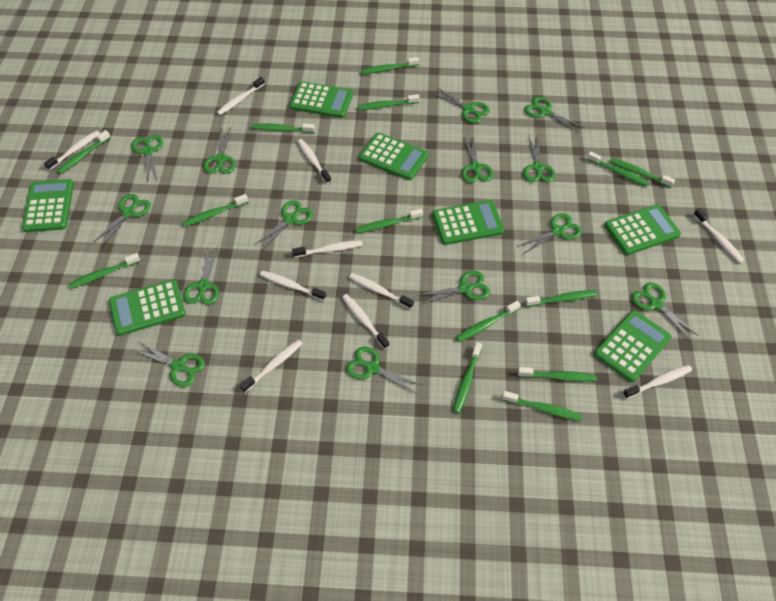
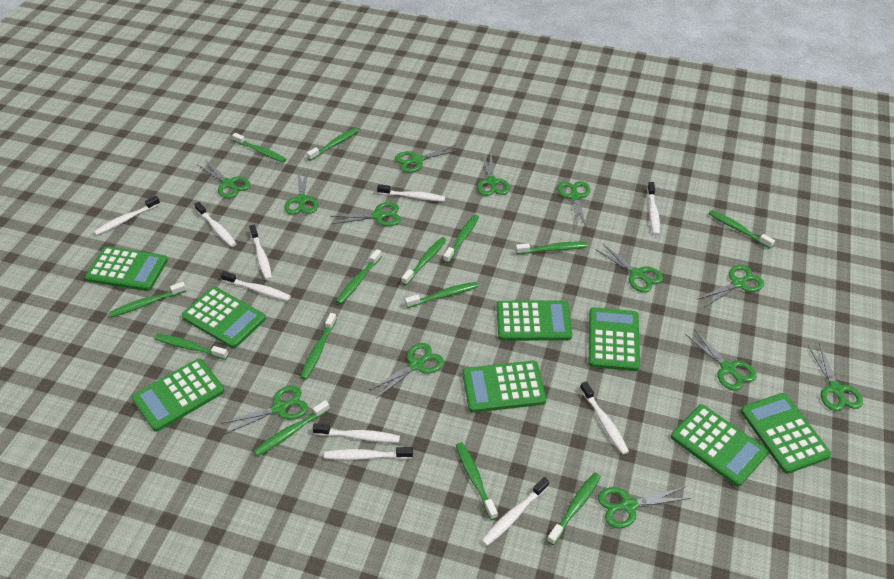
green calculator: 7 -> 8
green scissors: 14 -> 13

